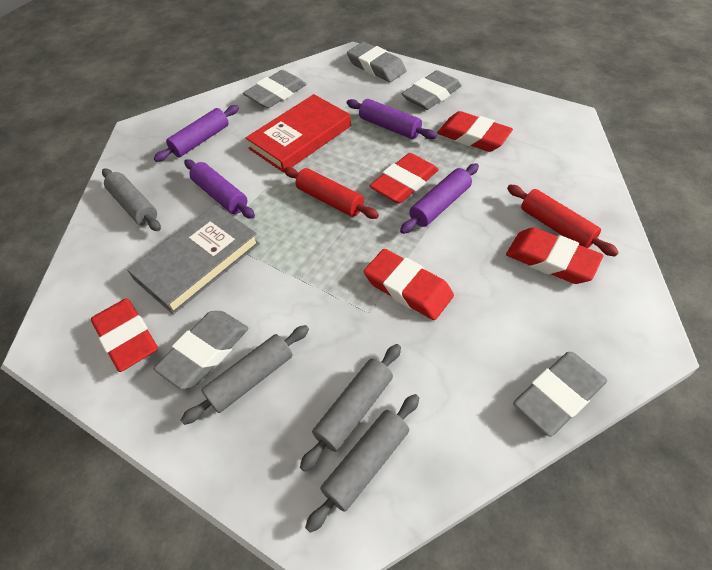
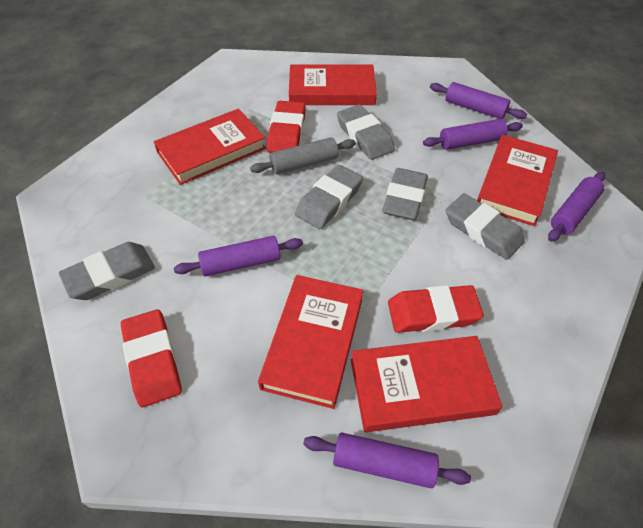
grey book: 1 -> 0
grey rolling pin: 4 -> 1
purple rolling pin: 4 -> 5
red book: 1 -> 5
red eraser: 5 -> 3
red rolling pin: 2 -> 0

